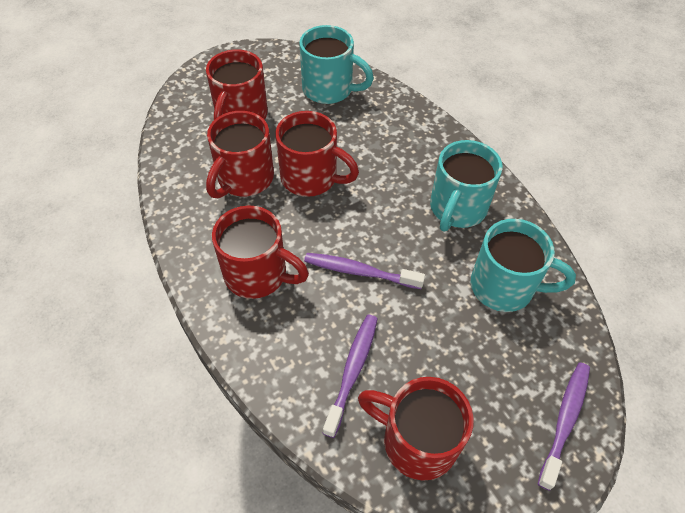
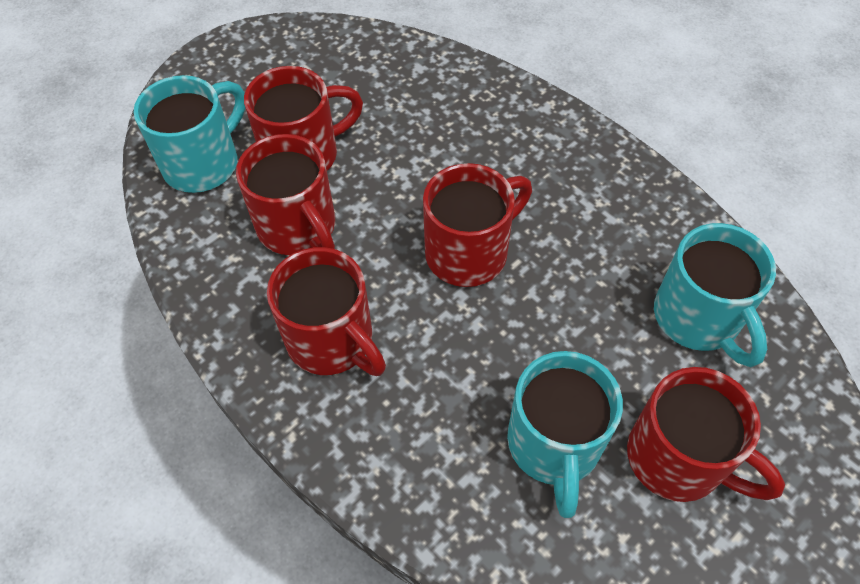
purple toothbrush: 3 -> 0

